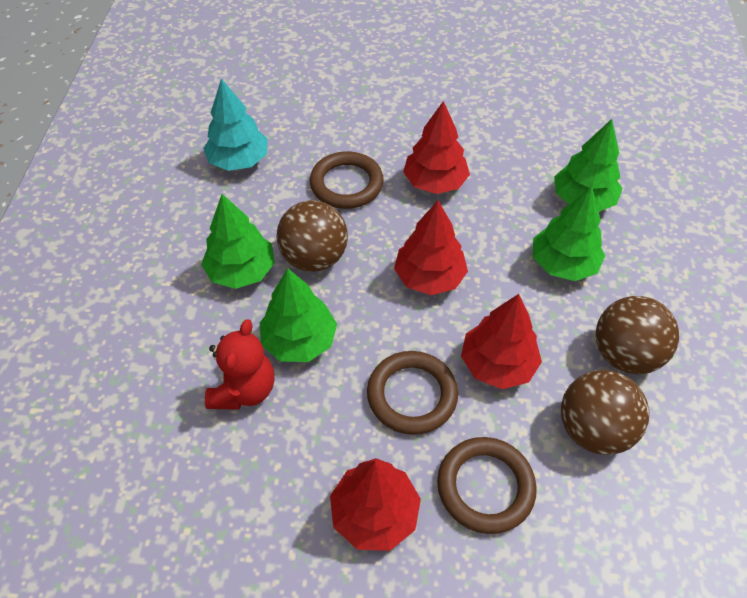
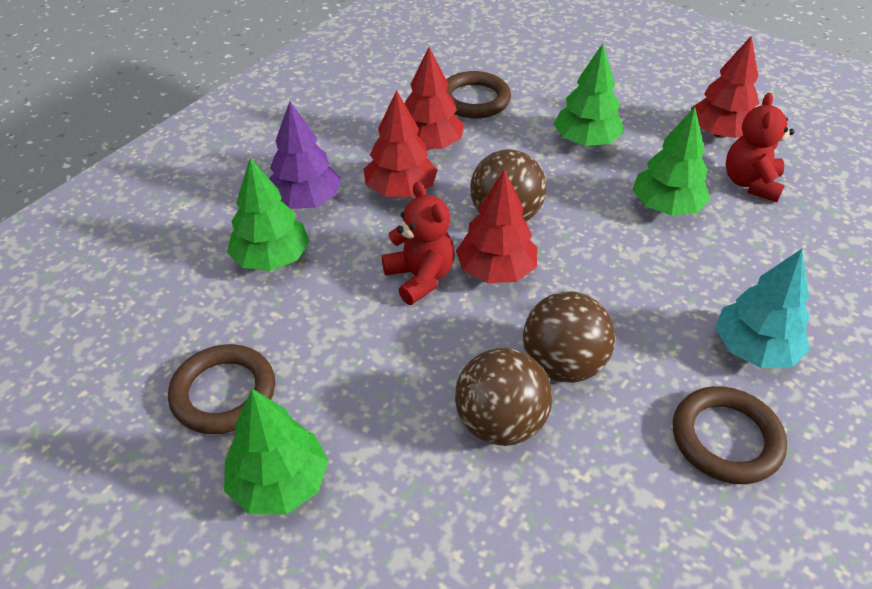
purple tree: 0 -> 1
red teddy bear: 1 -> 2

